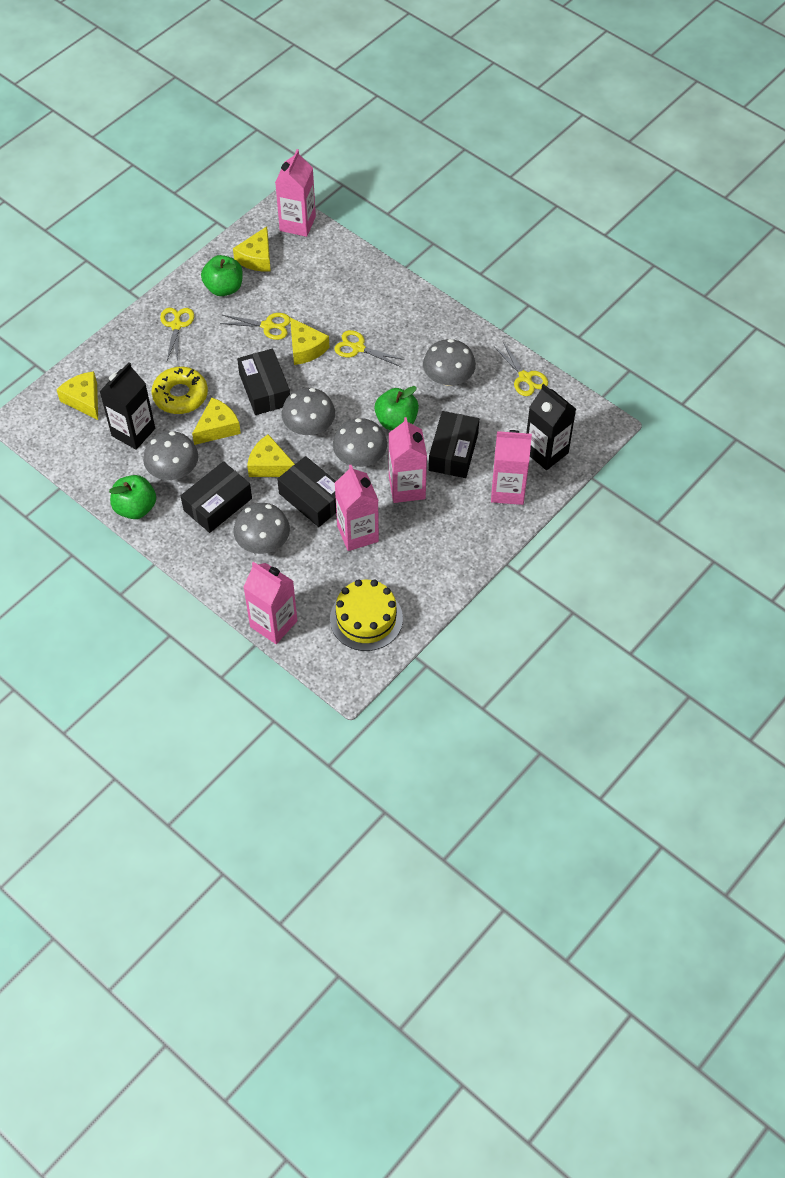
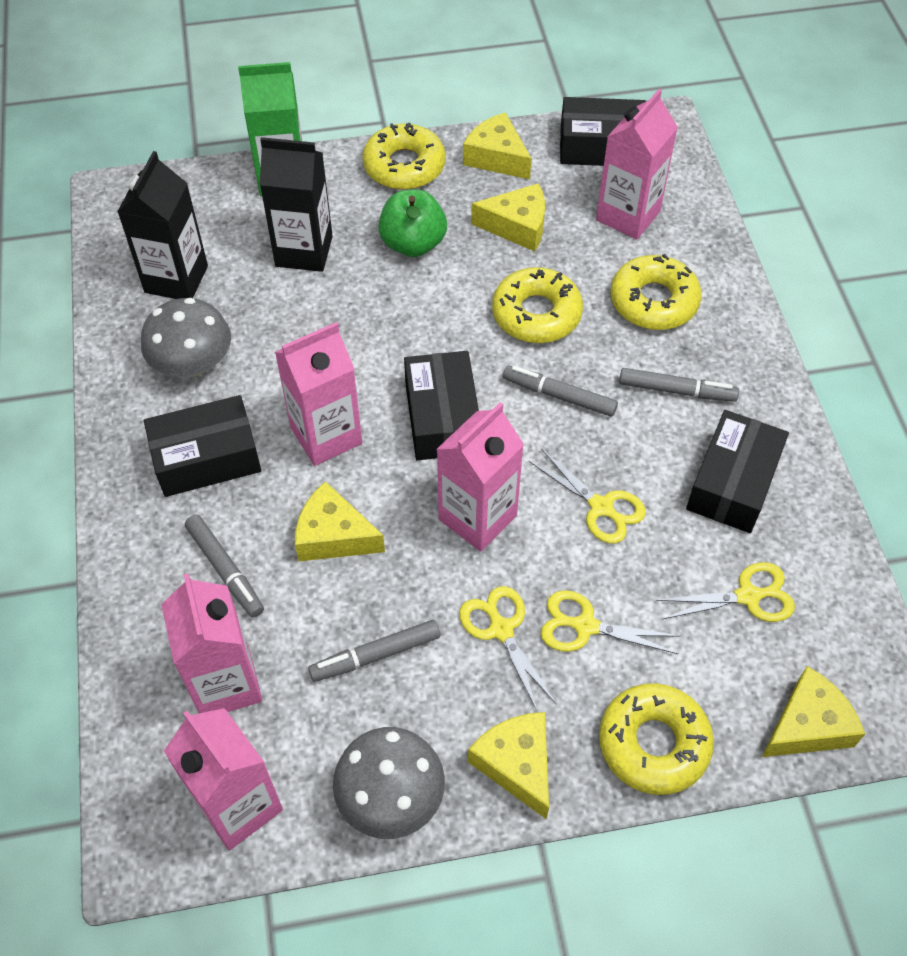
green apple: 3 -> 1
green carton: 0 -> 1
grey marker: 0 -> 4
grey mushroom: 5 -> 2
yellow cake: 1 -> 0
yellow donut: 1 -> 4

